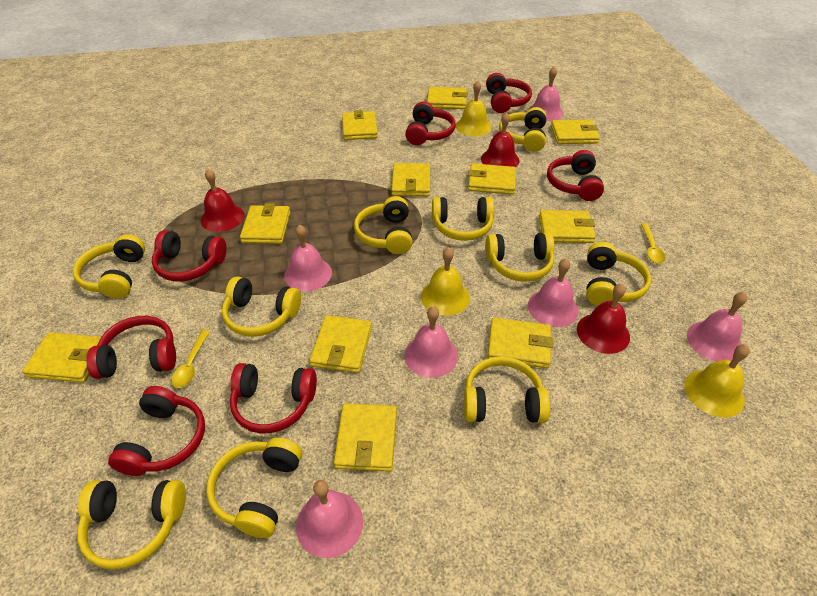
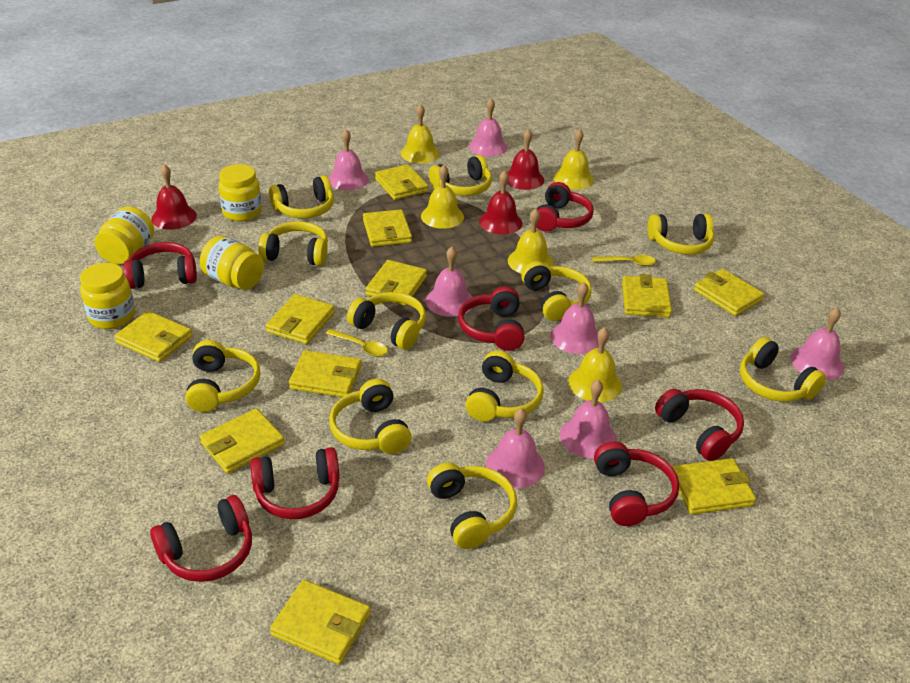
pink bell: 6 -> 7
yellow bell: 3 -> 5
yellow headphones: 10 -> 11
yellow jar: 0 -> 4

